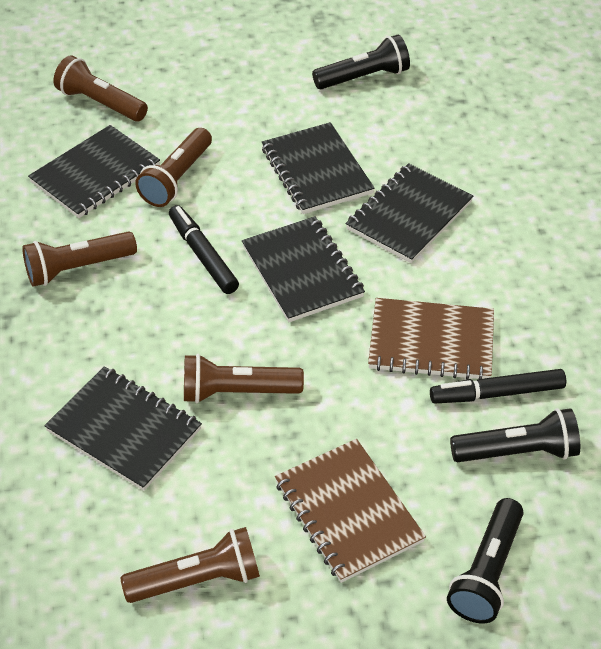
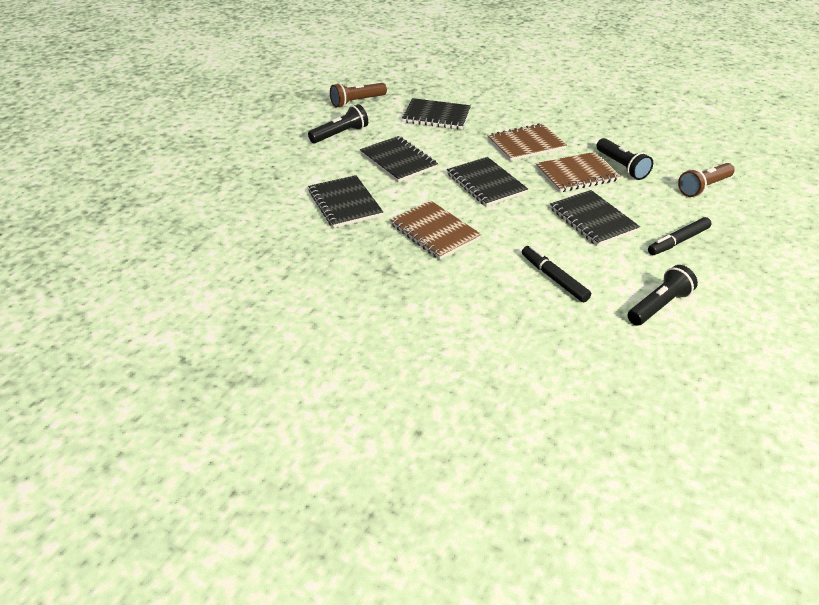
brown flashlight: 5 -> 2
brown notebook: 2 -> 3

